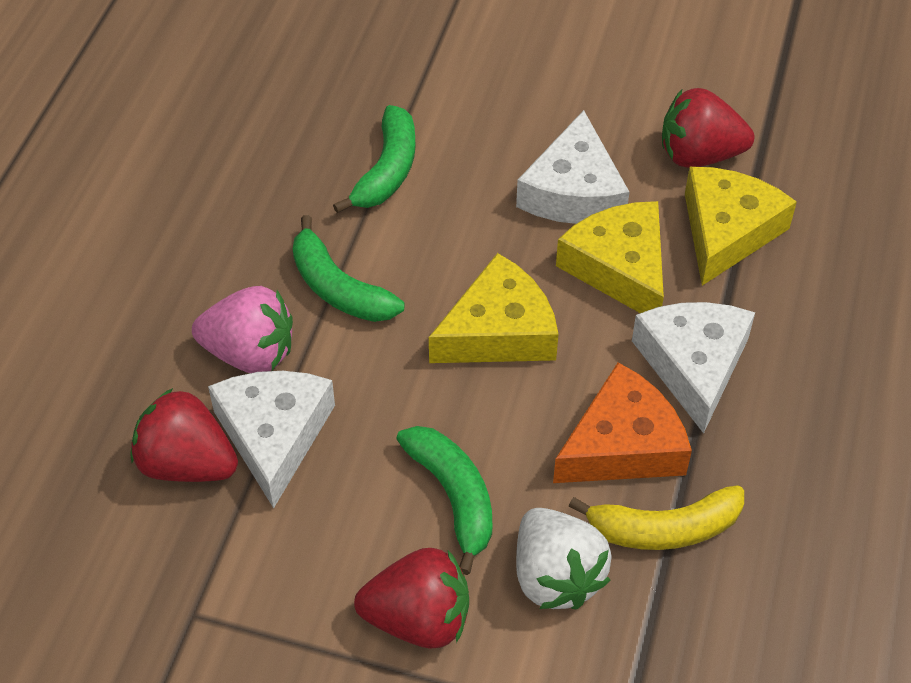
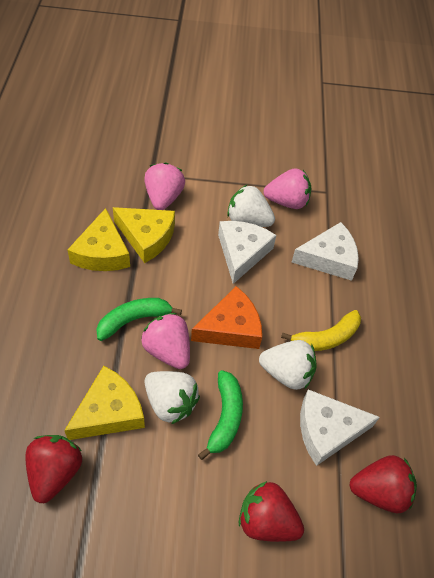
green banana: 3 -> 2
pink strawberry: 1 -> 3
white strawberry: 1 -> 3

